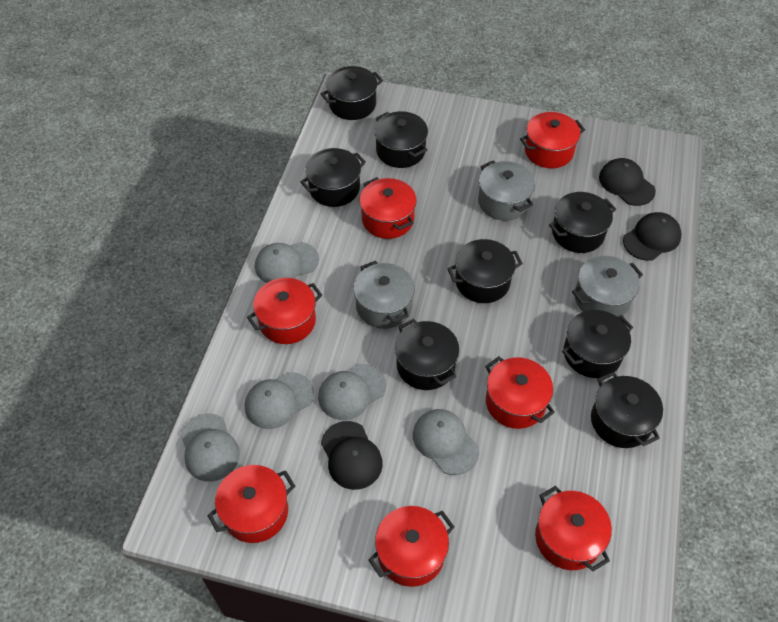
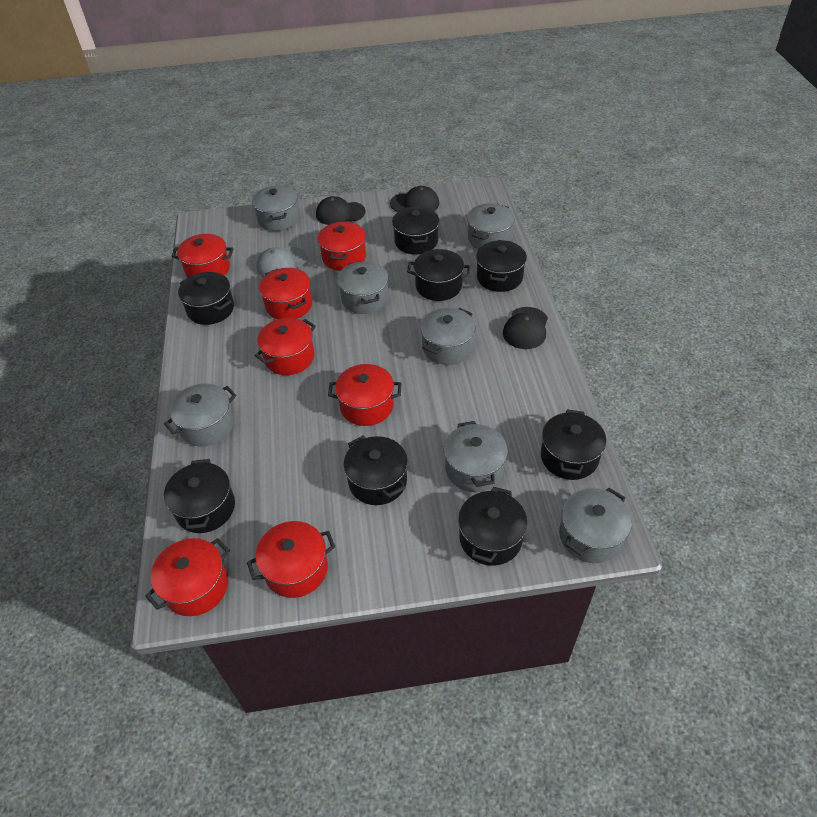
grey cap: 5 -> 1
grey pot: 3 -> 7

